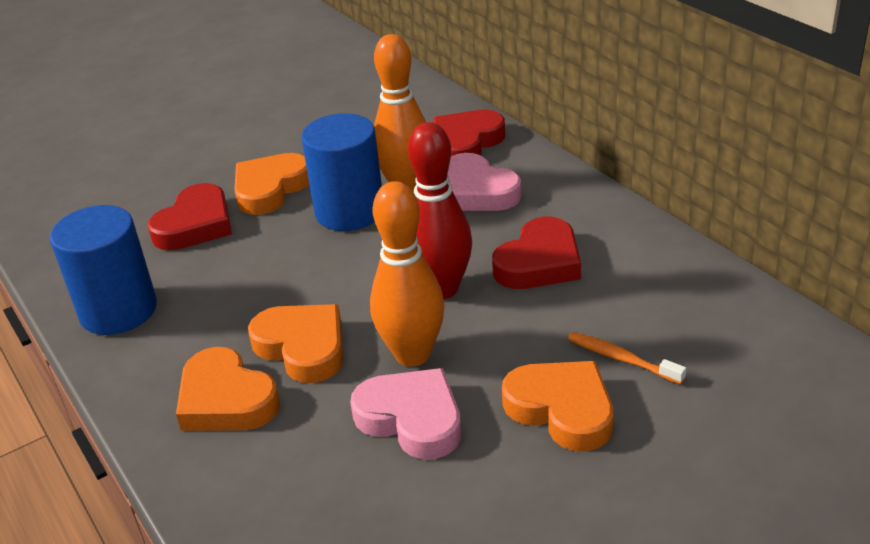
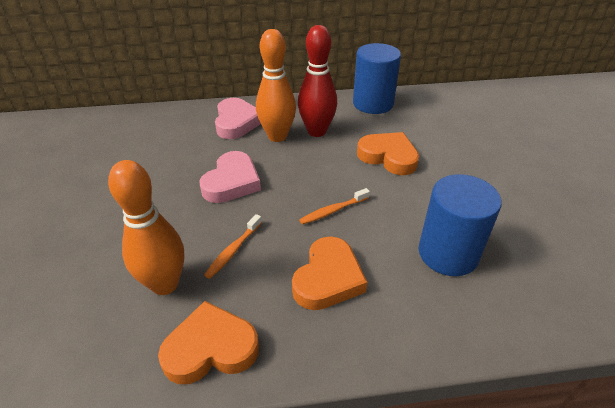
orange heart: 4 -> 3
orange toothbrush: 1 -> 2
red heart: 3 -> 0

